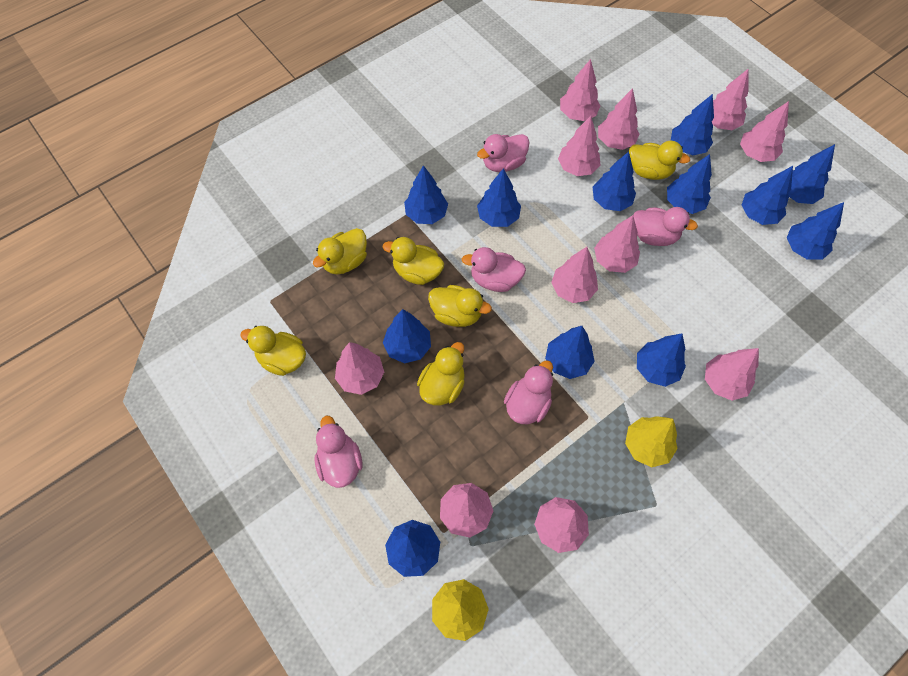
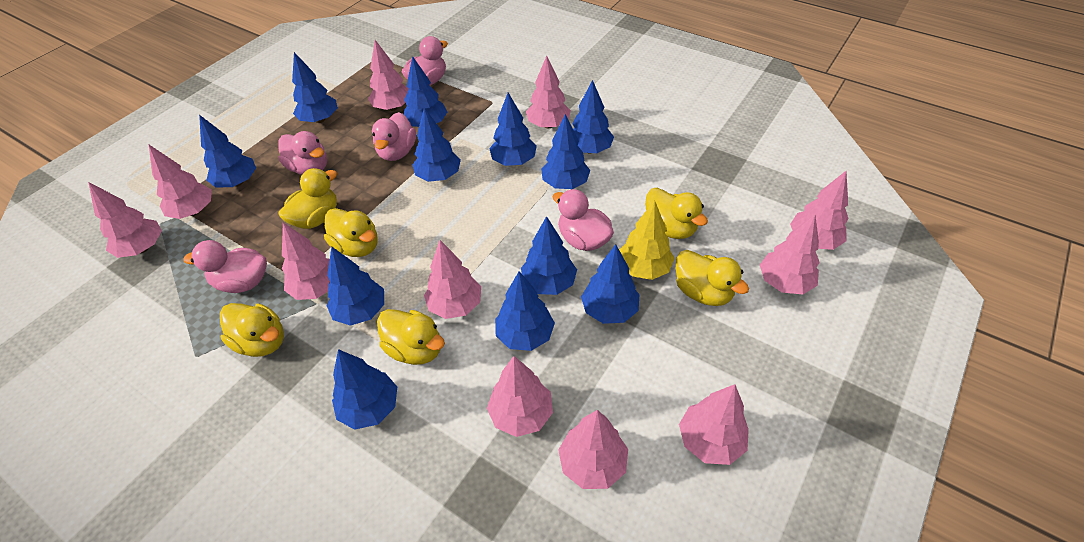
yellow tree: 2 -> 1

